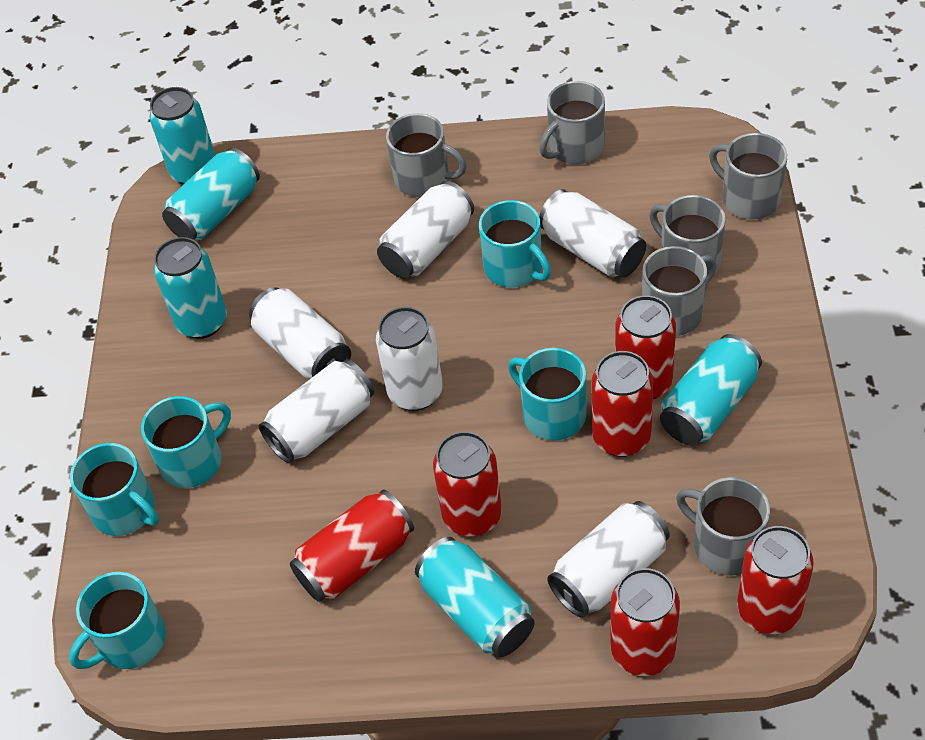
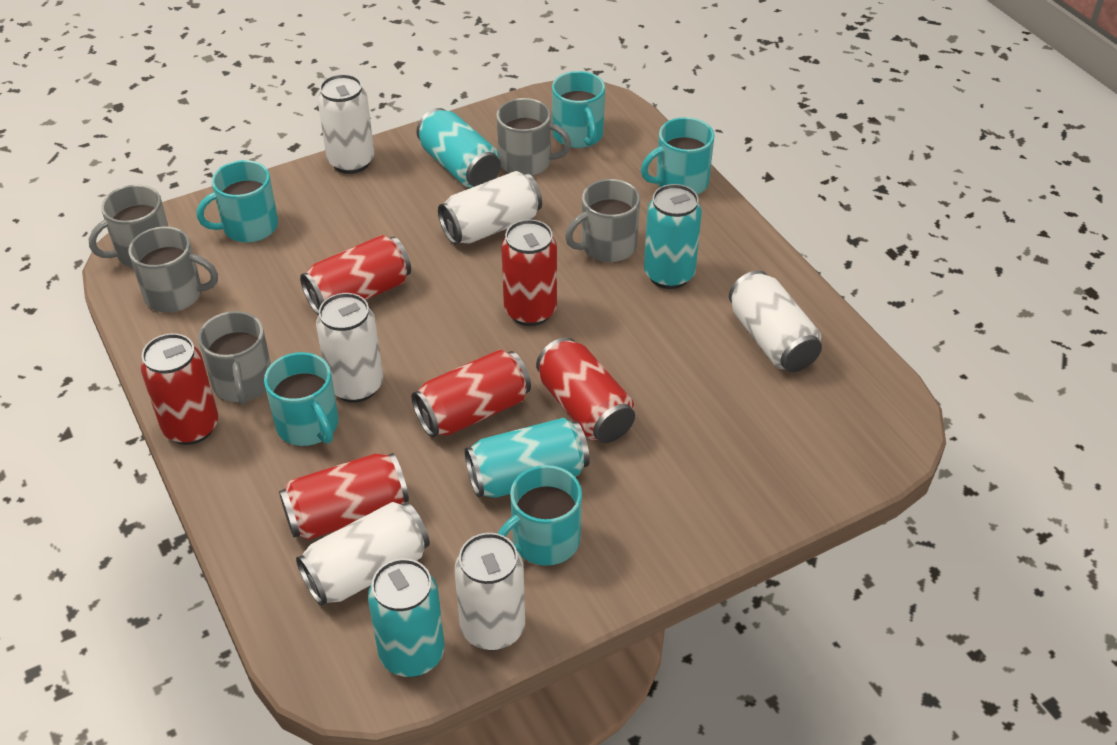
grey mug: 6 -> 5
turquoise can: 5 -> 4

